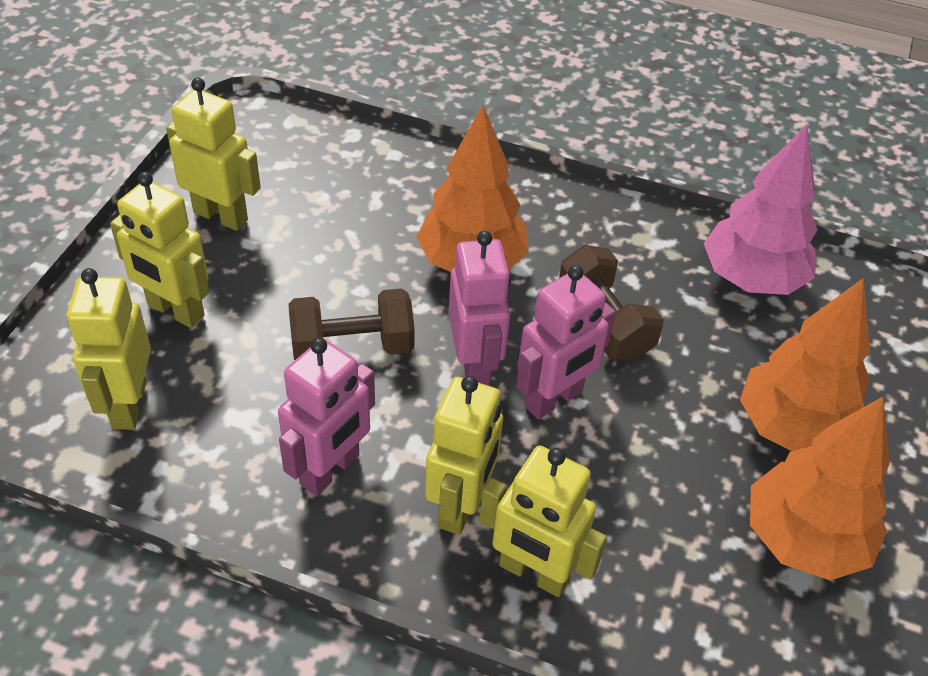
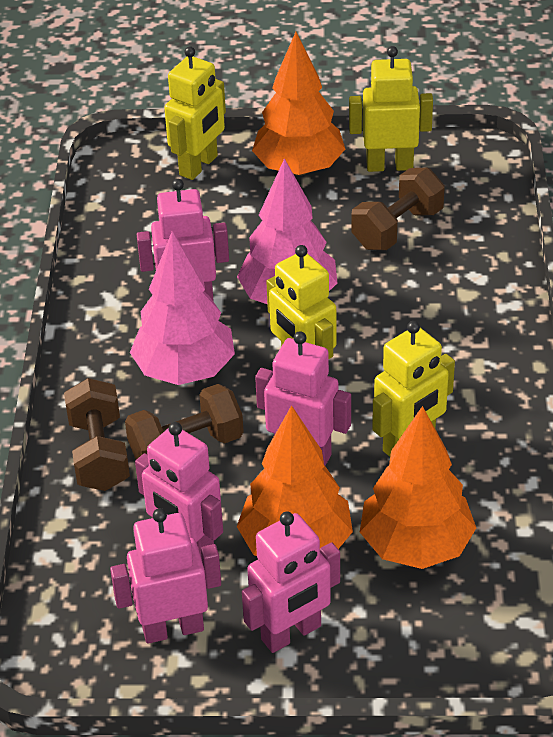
brown dumbbell: 2 -> 3
pink robot: 3 -> 5
pink tree: 1 -> 2
yellow robot: 5 -> 4

